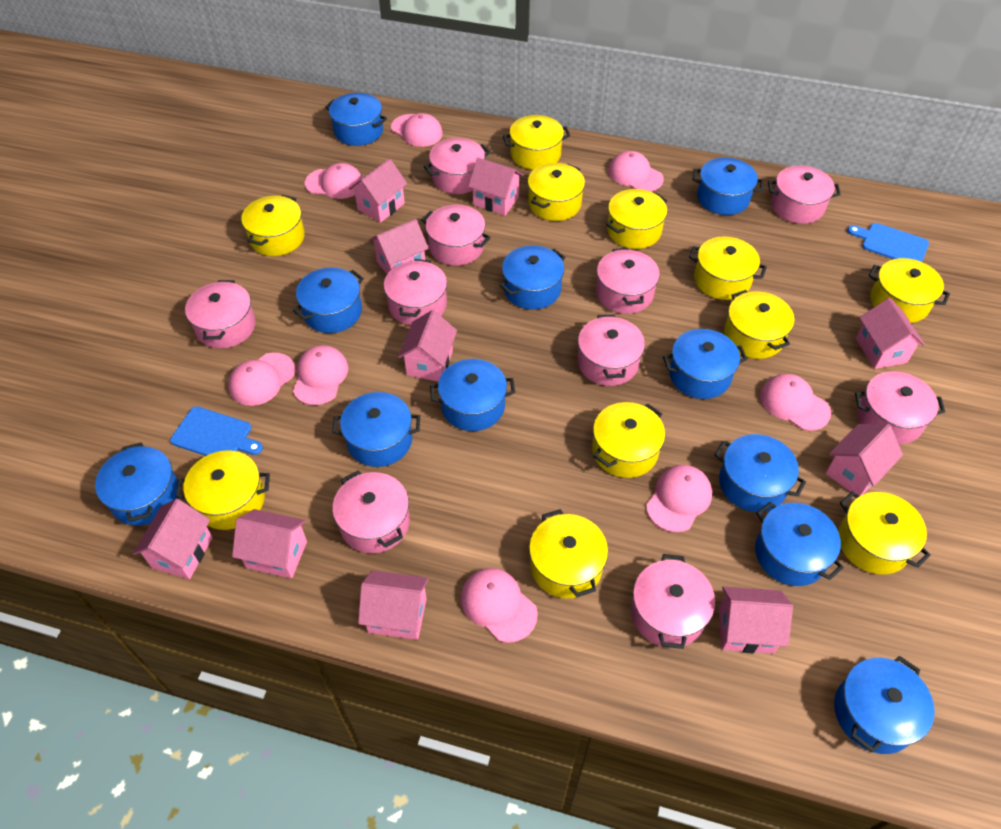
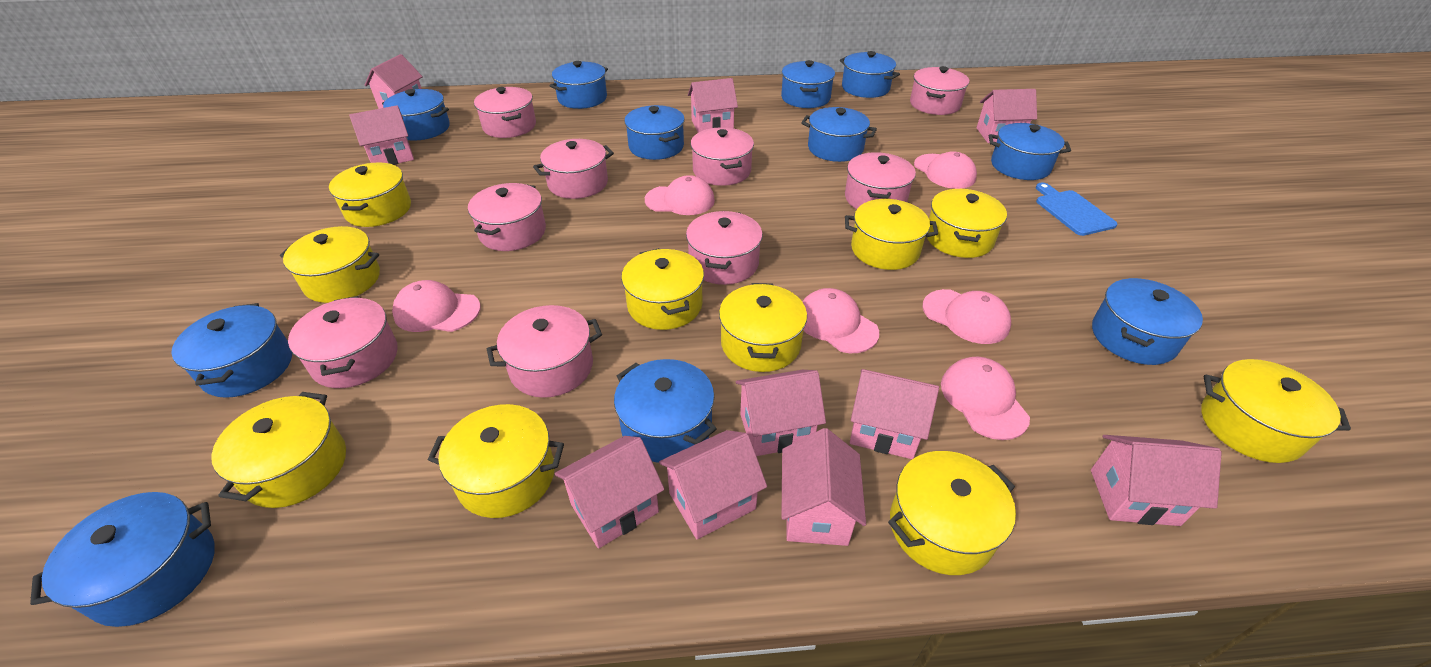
blue cutting board: 2 -> 1
pink cap: 8 -> 6
pink pot: 10 -> 9
yellow pot: 11 -> 10

